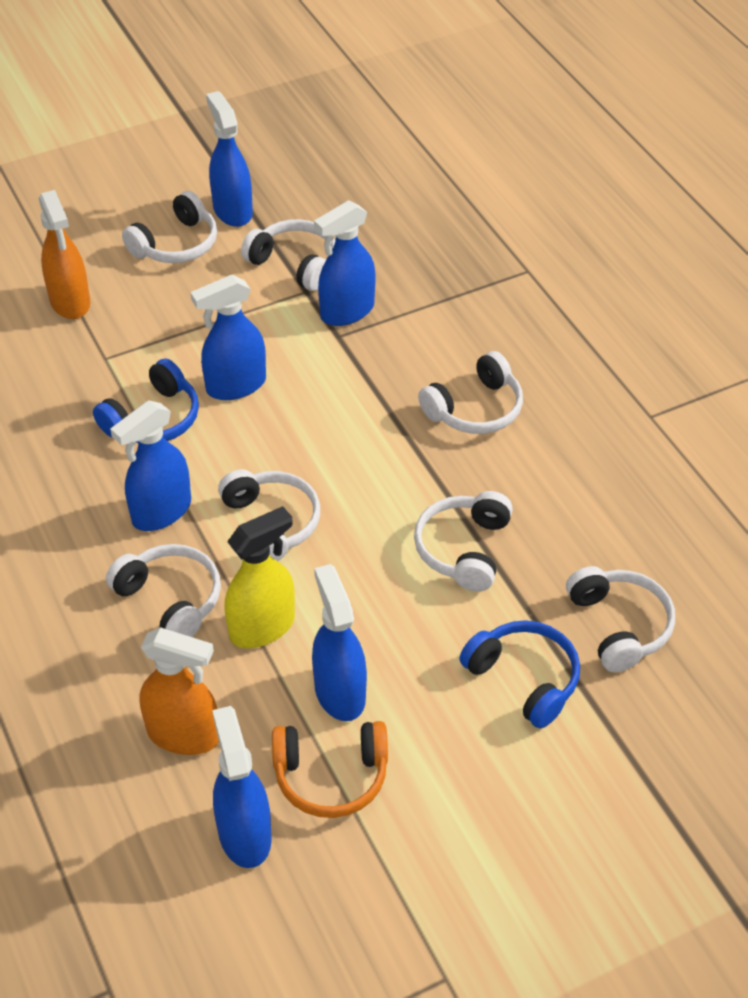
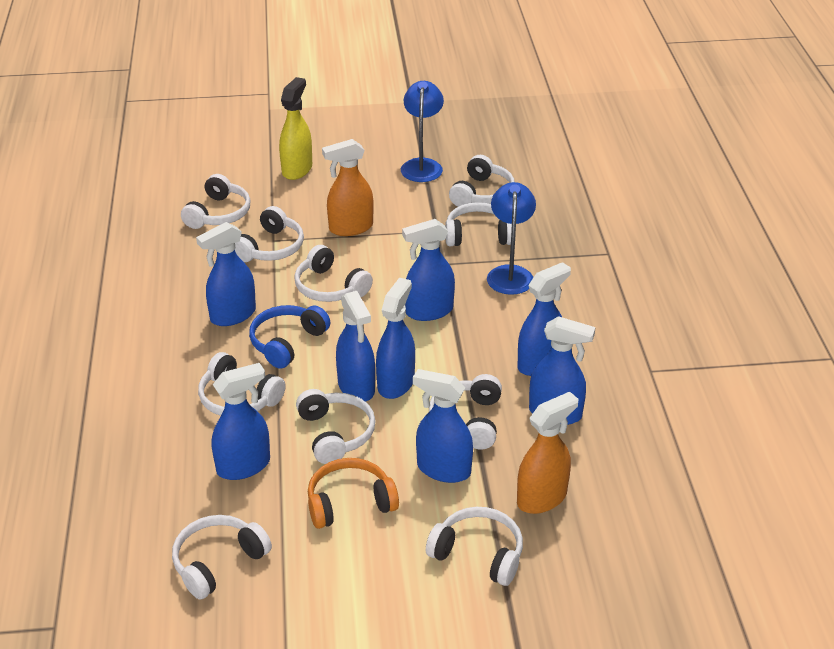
blue headphones: 2 -> 1
blue lamp: 0 -> 2
blue spray bottle: 6 -> 8
white headphones: 7 -> 10

